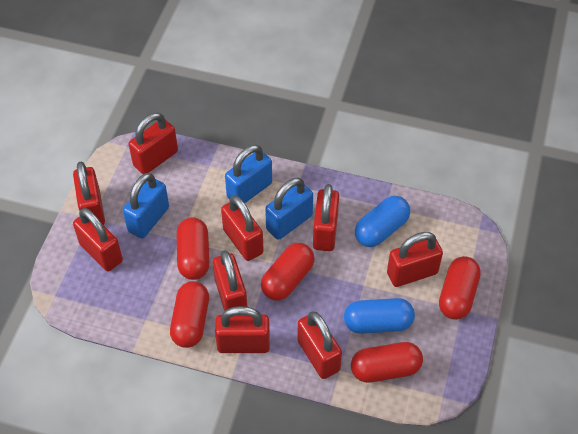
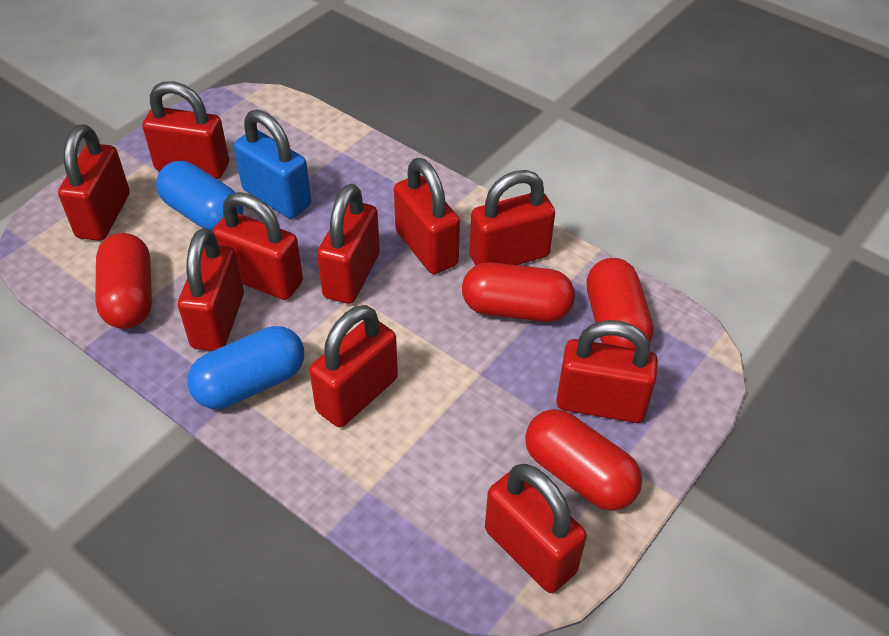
blue padlock: 3 -> 1
red capsule: 5 -> 4
red padlock: 9 -> 10

